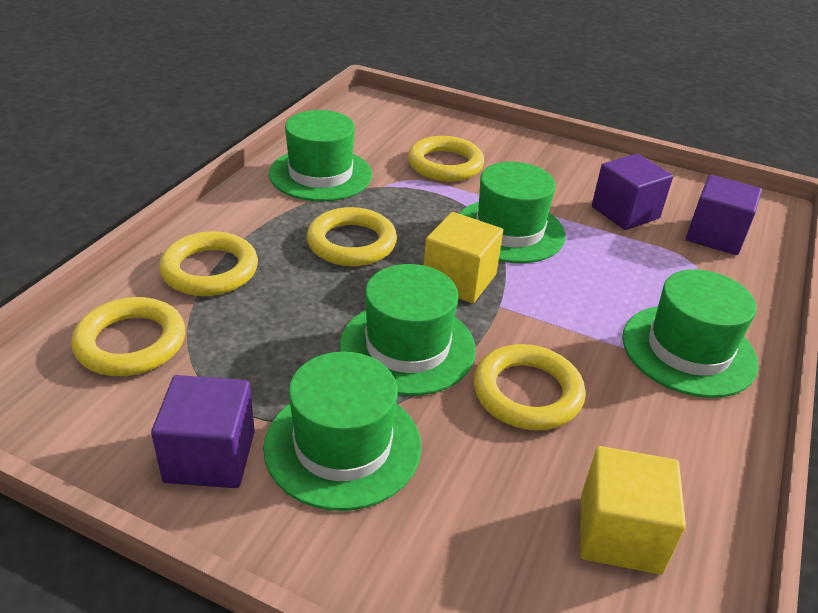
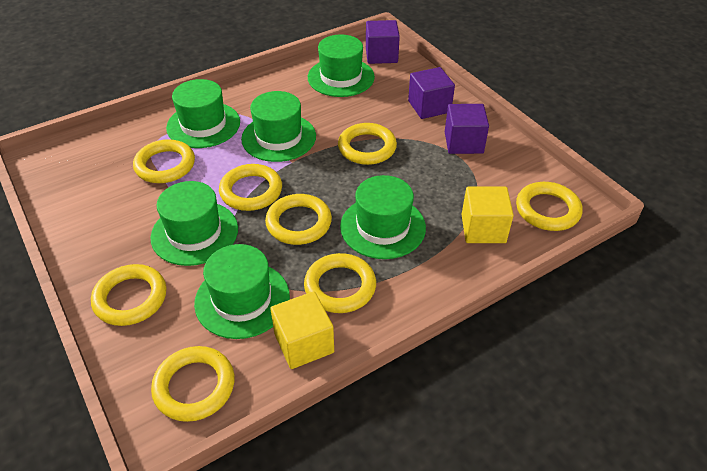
green hat: 5 -> 6
yellow ring: 5 -> 8

